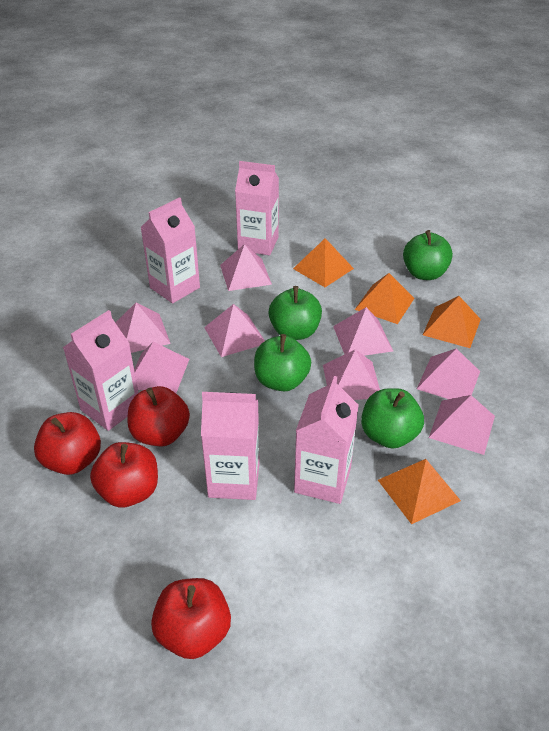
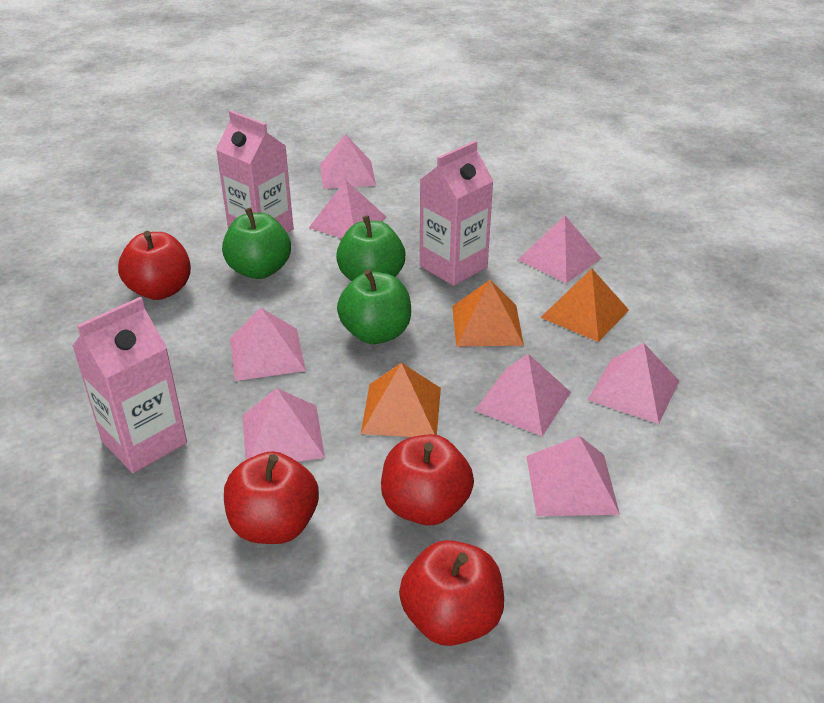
green apple: 4 -> 3
orange pyramid: 4 -> 3
pink carton: 5 -> 3

